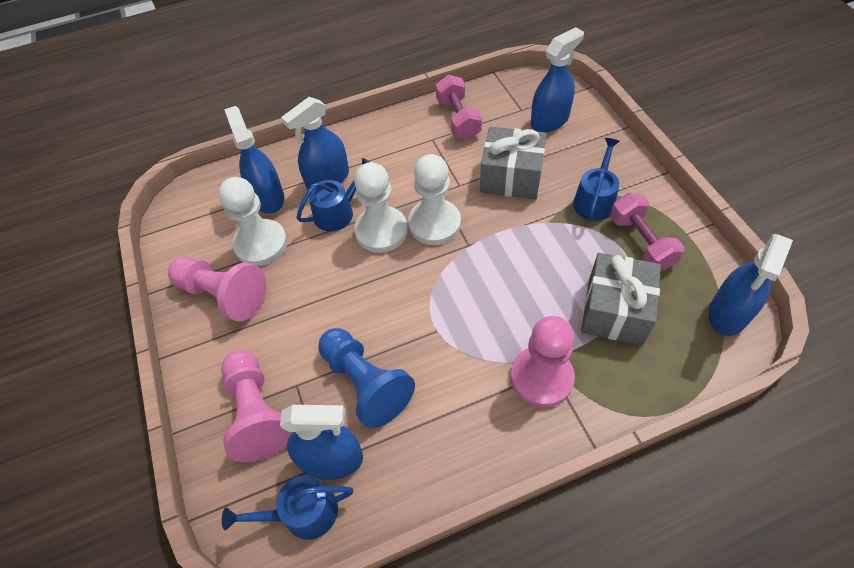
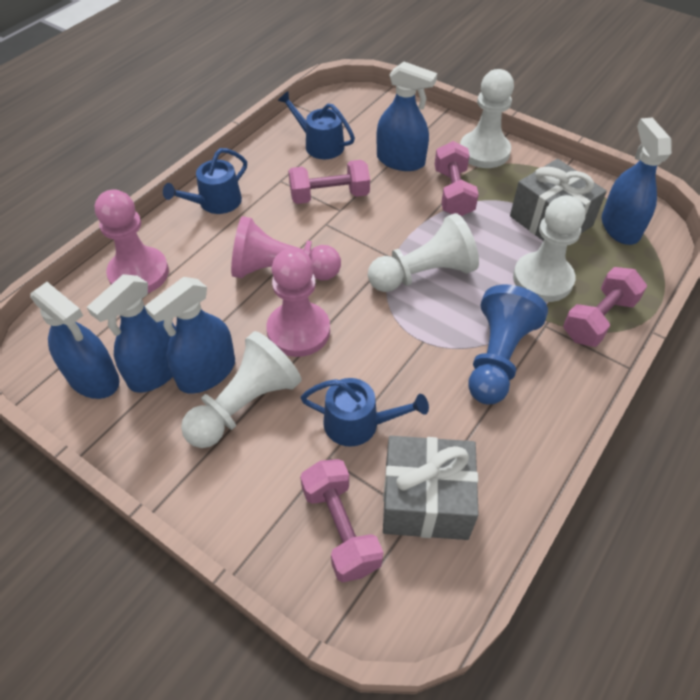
pink dumbbell: 2 -> 4
white pawn: 3 -> 4

